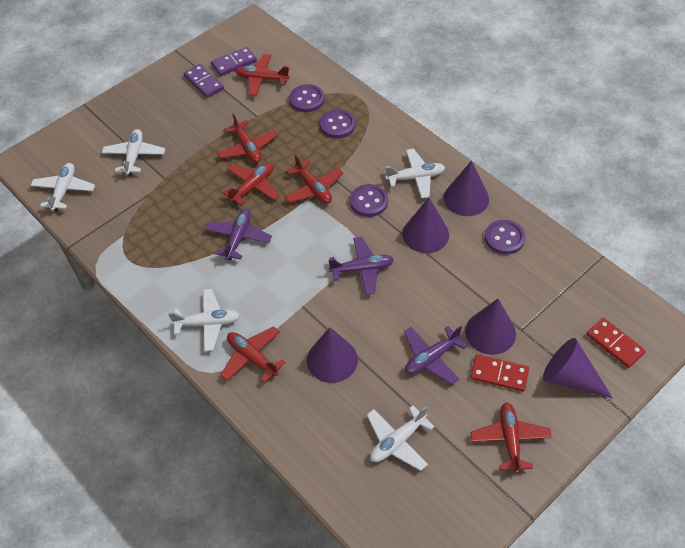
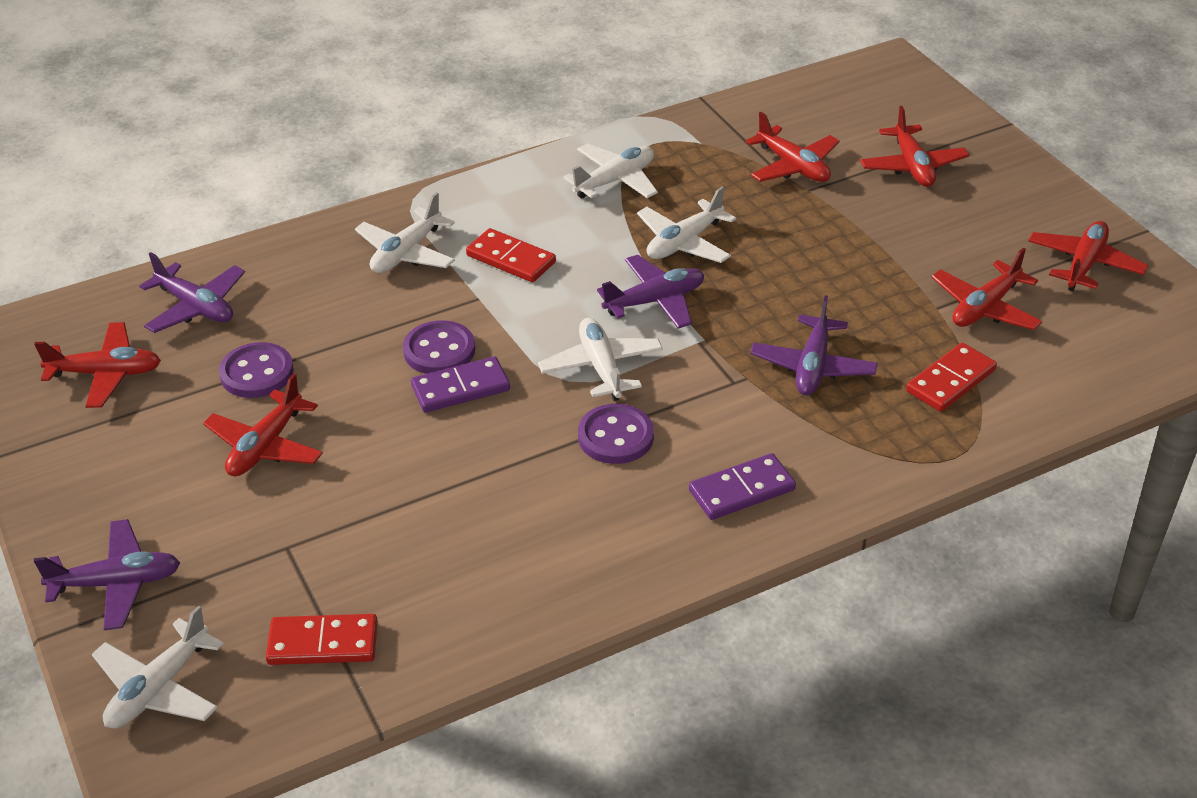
purple button: 4 -> 3
purple cone: 5 -> 0
purple plane: 3 -> 4
red domino: 2 -> 3

